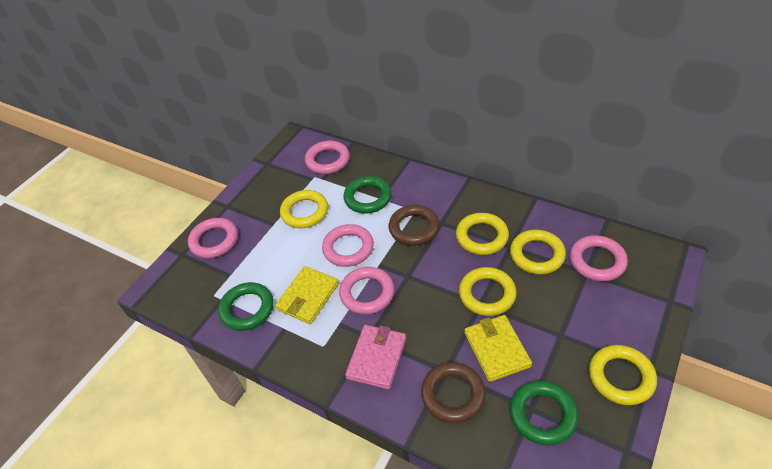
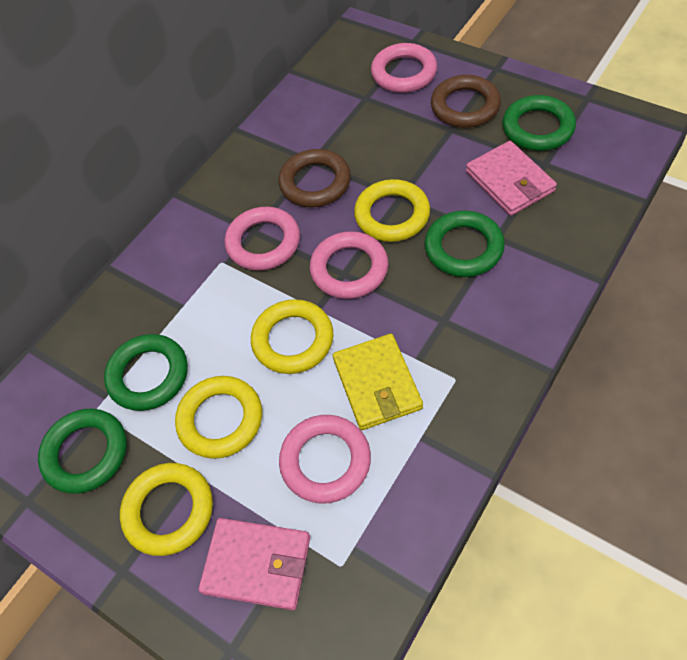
green ring: 3 -> 4
pink ring: 5 -> 4
pink wallet: 1 -> 2
yellow ring: 5 -> 4
yellow wallet: 2 -> 1

